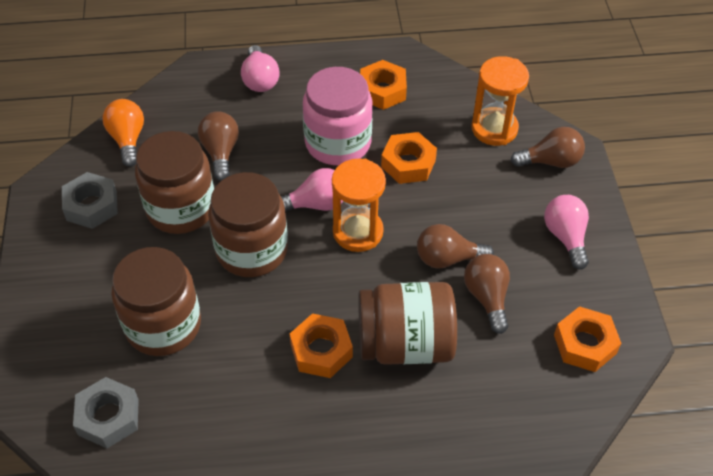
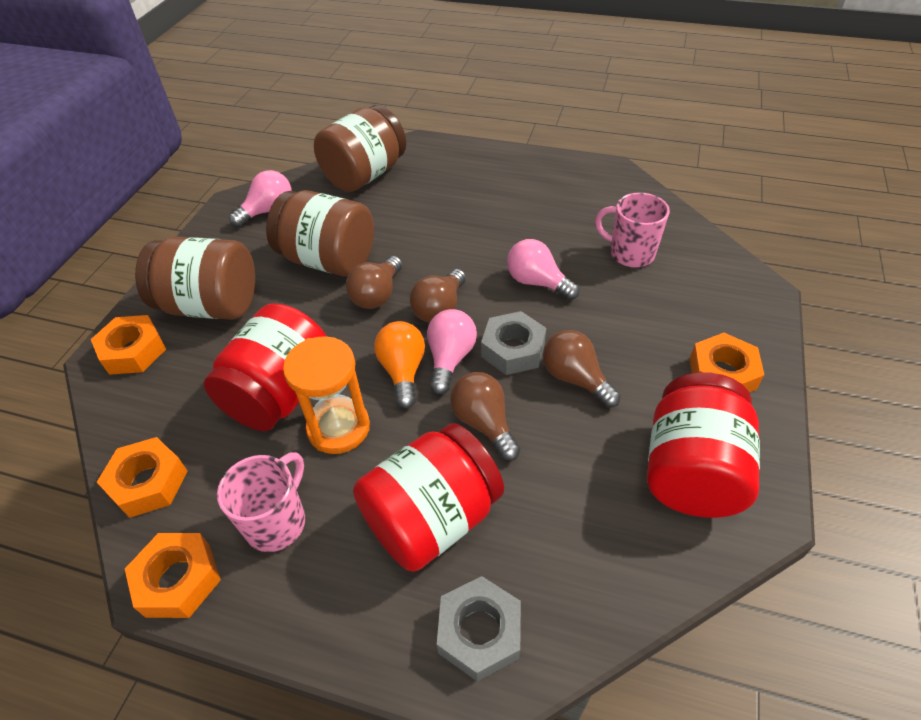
brown jar: 4 -> 3
orange hourglass: 2 -> 1
pink jar: 1 -> 0
pink mug: 0 -> 2
red jar: 0 -> 3

